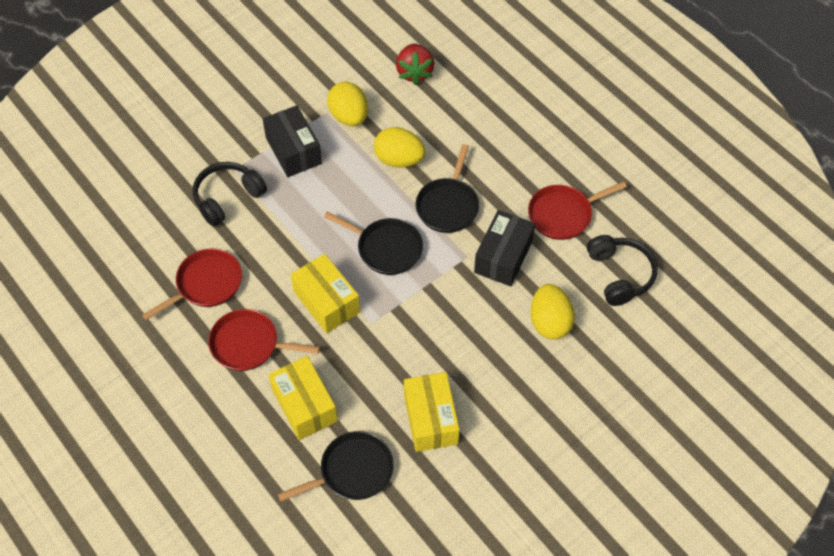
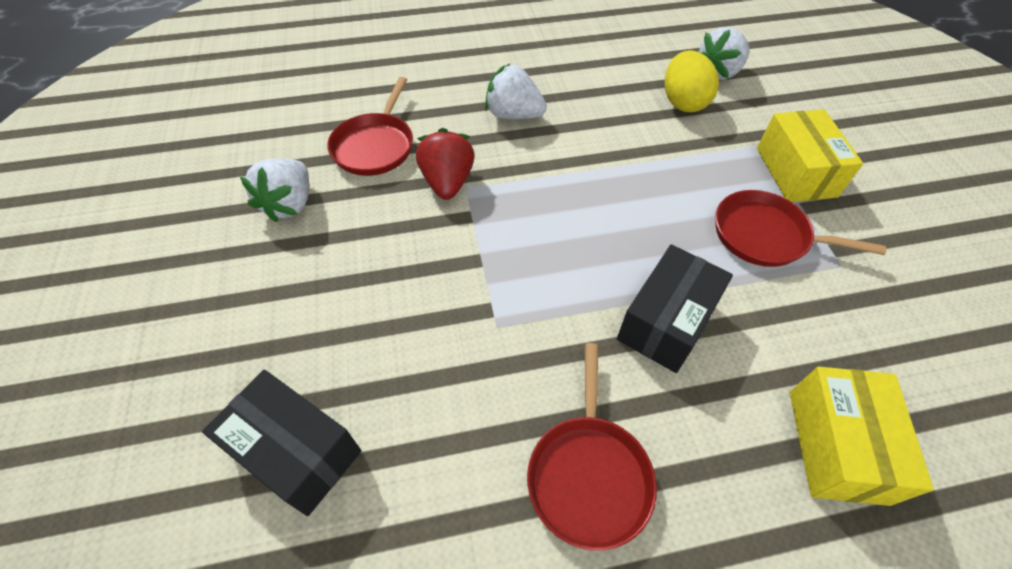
black headphones: 2 -> 0
black pan: 3 -> 0
white strawberry: 0 -> 3
yellow box: 3 -> 2
yellow egg: 3 -> 1

